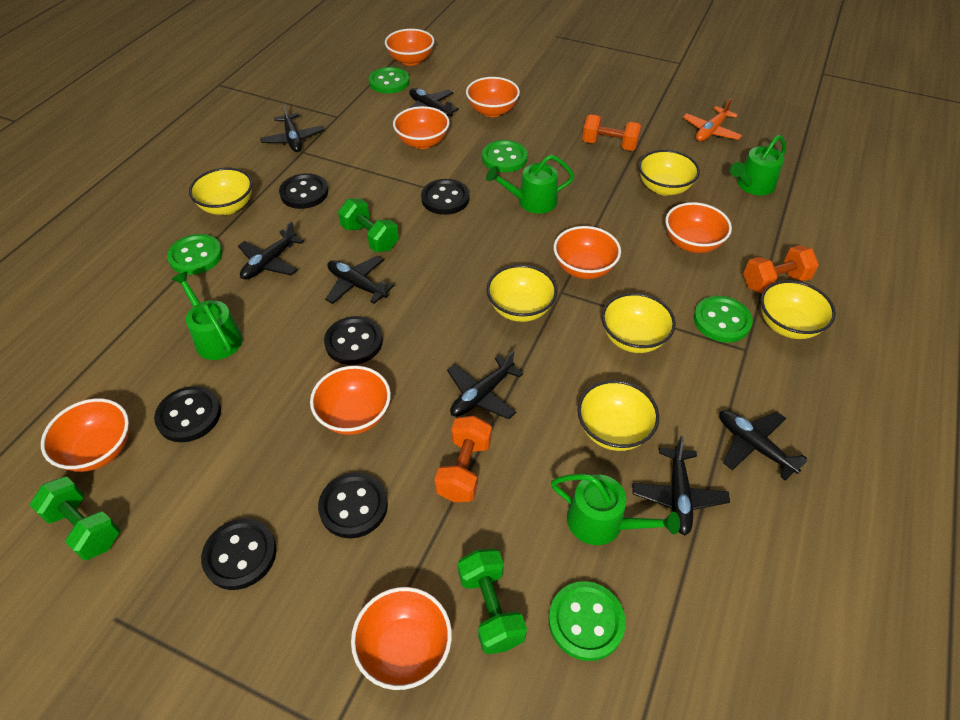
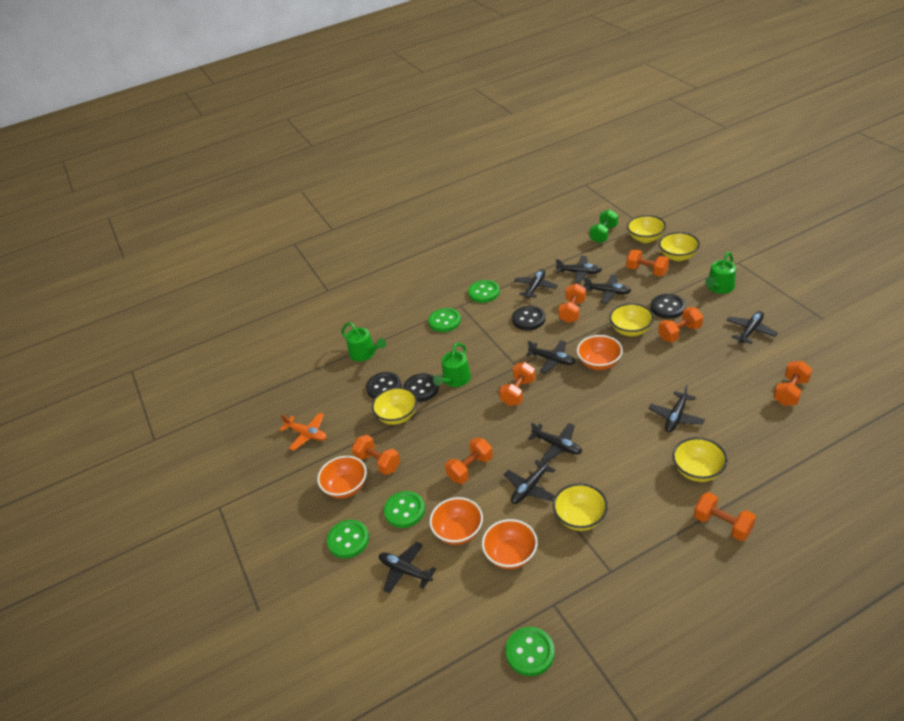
black button: 6 -> 4
black plane: 7 -> 9
green dumbbell: 3 -> 1
green watering can: 4 -> 3
orange bowl: 8 -> 4
orange dumbbell: 3 -> 8

